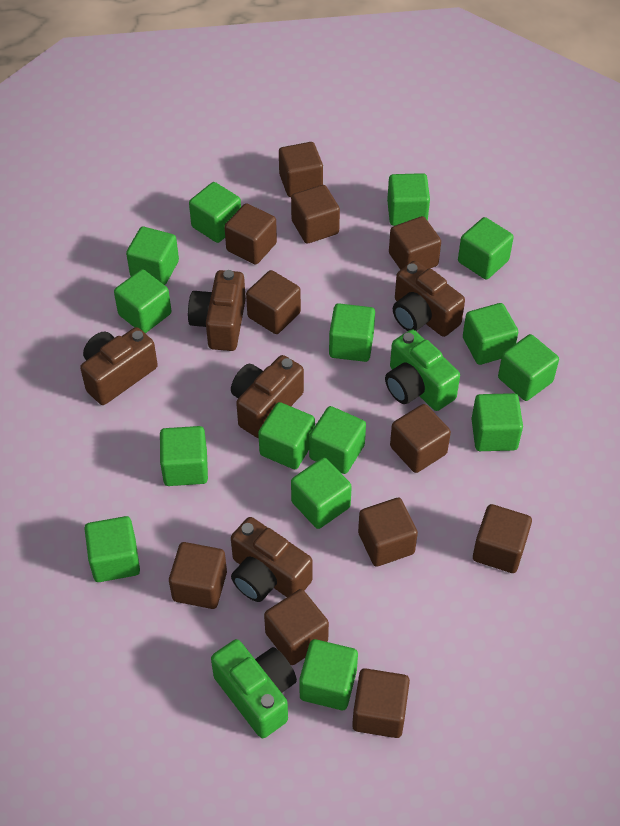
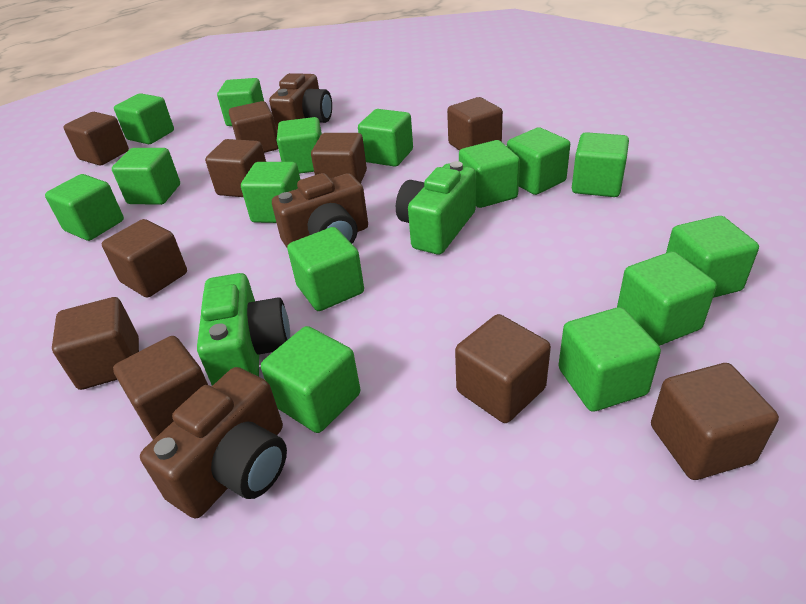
brown camera: 5 -> 3
brown cube: 11 -> 10

